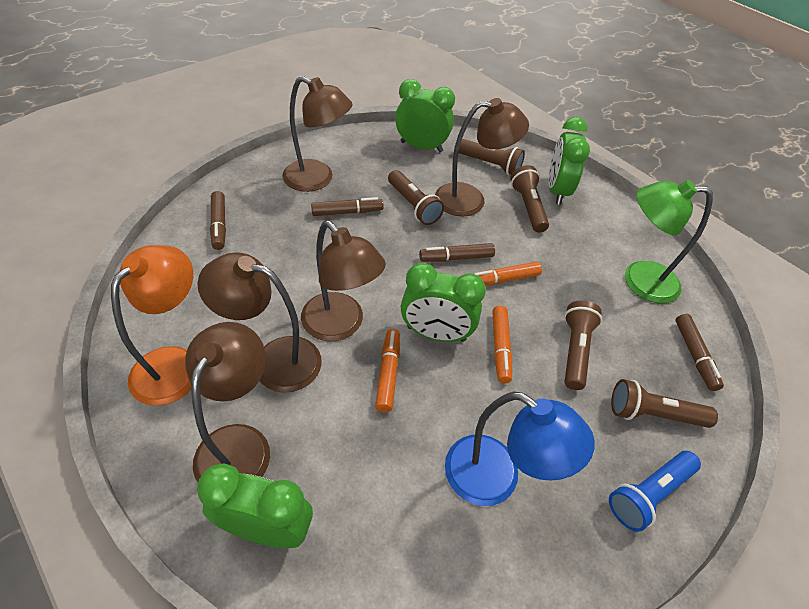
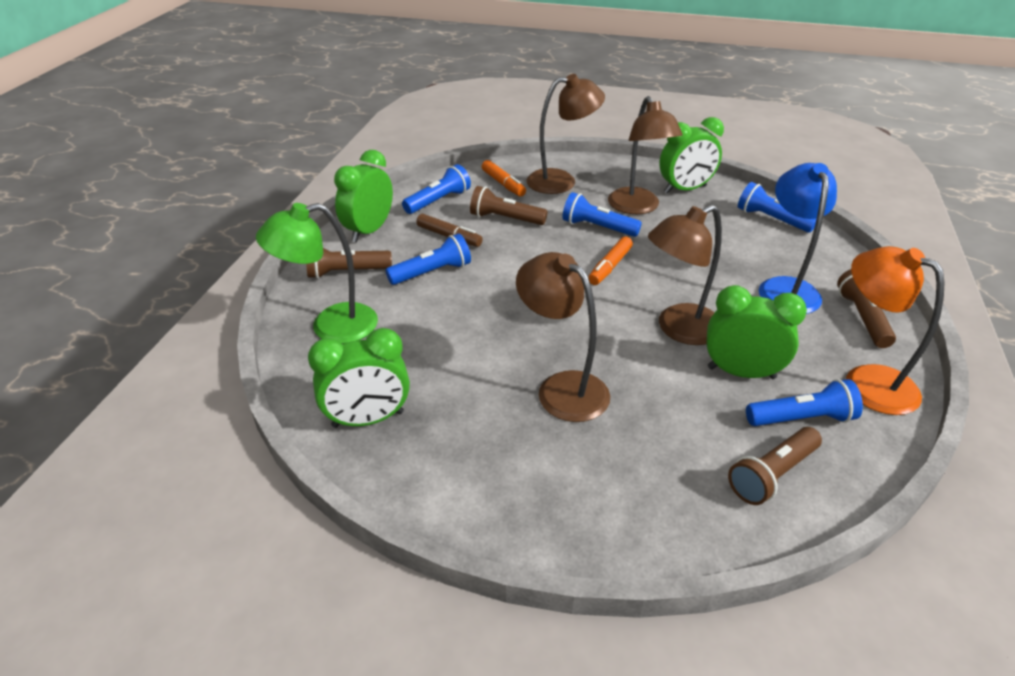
blue flashlight: 1 -> 5
brown flashlight: 5 -> 4
brown lamp: 5 -> 4
brown marker: 4 -> 1
orange marker: 3 -> 2

